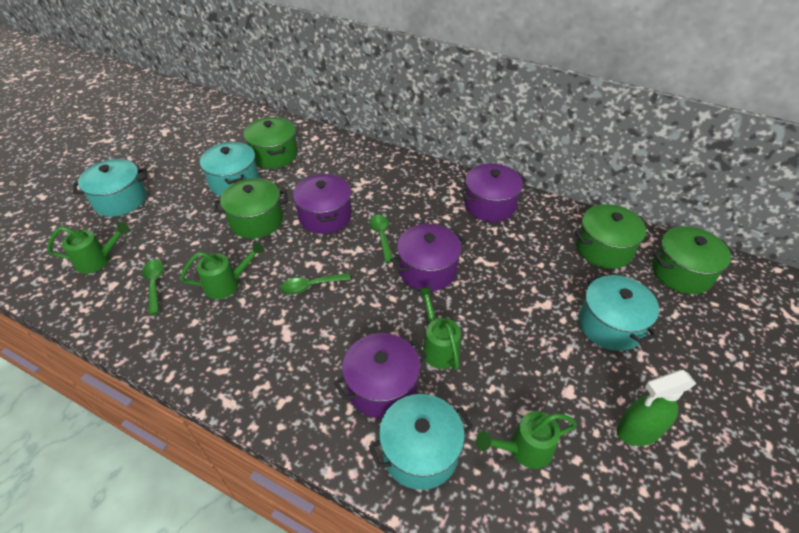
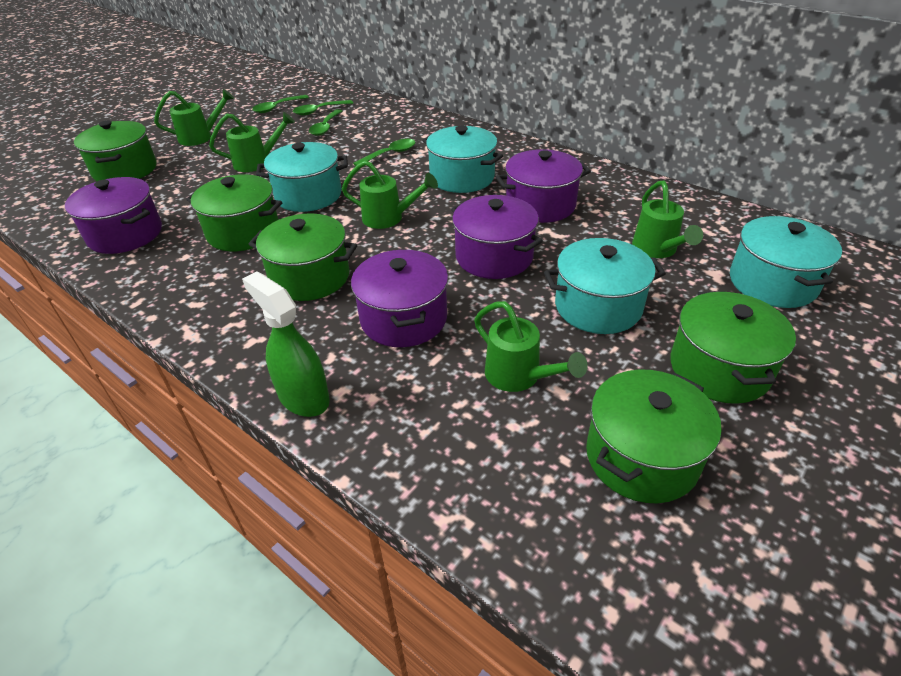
green pot: 4 -> 5
green spoon: 3 -> 4
green watering can: 4 -> 5

